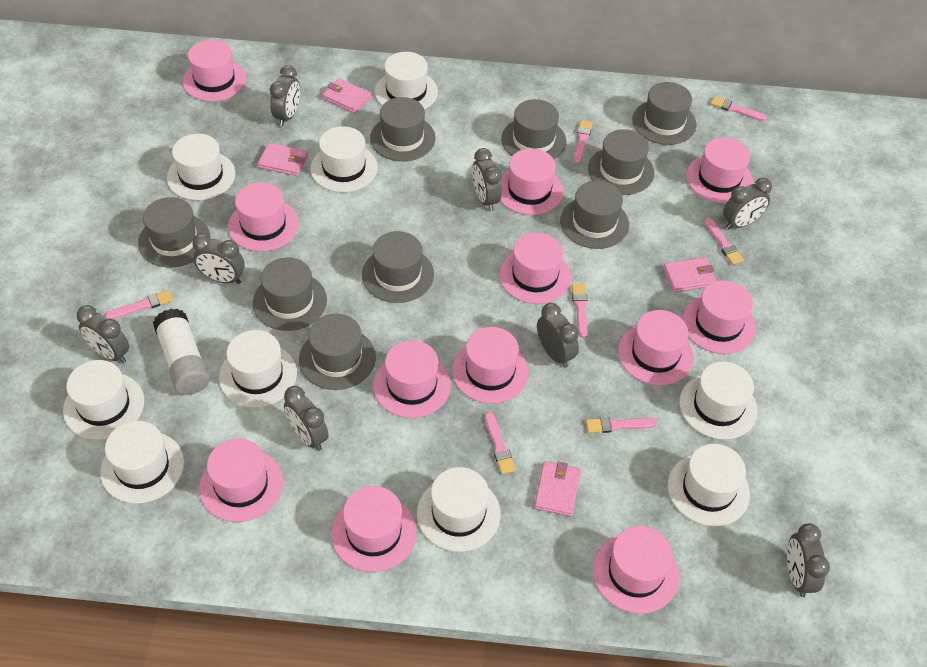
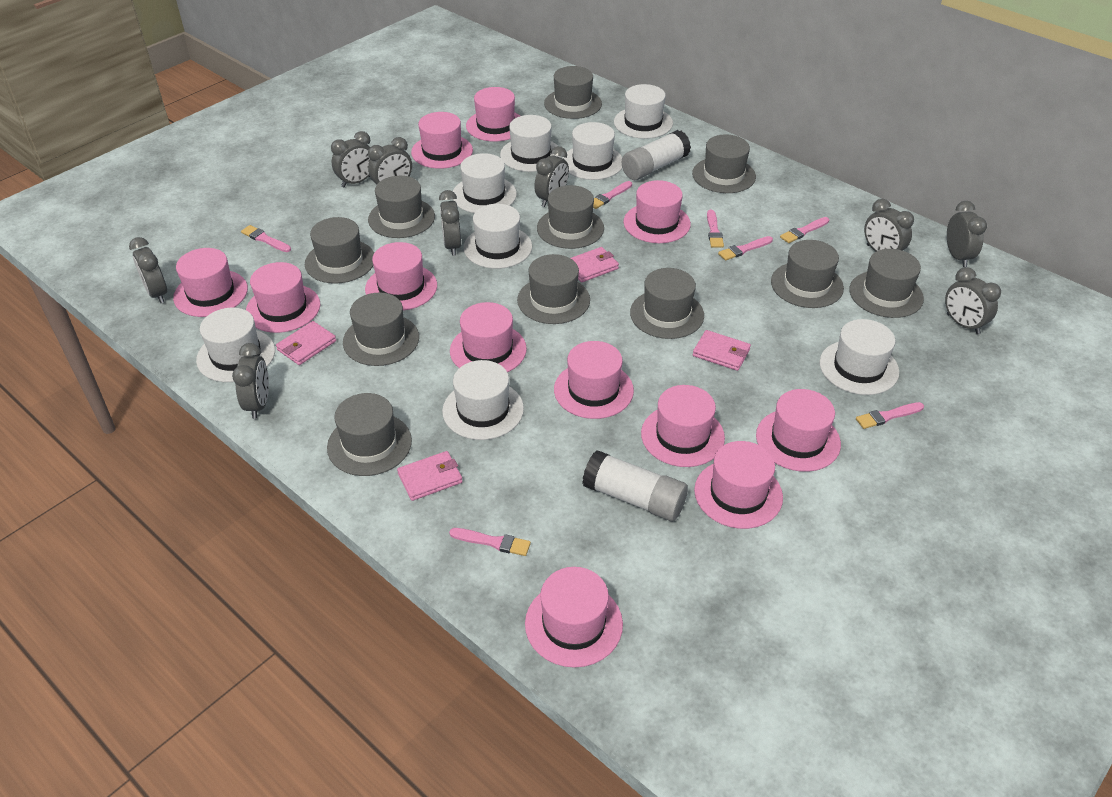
grey clock: 8 -> 9
grey hat: 9 -> 11
white glue stick: 1 -> 2
white hat: 9 -> 8

